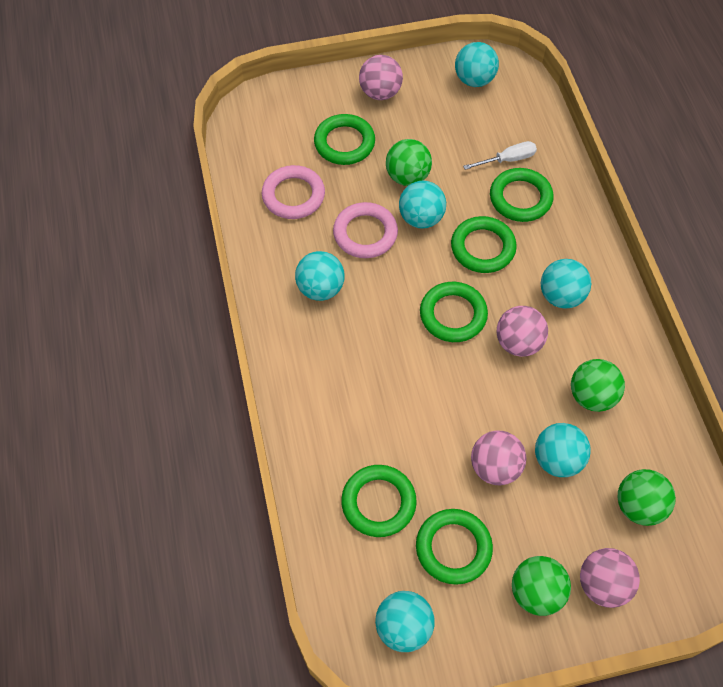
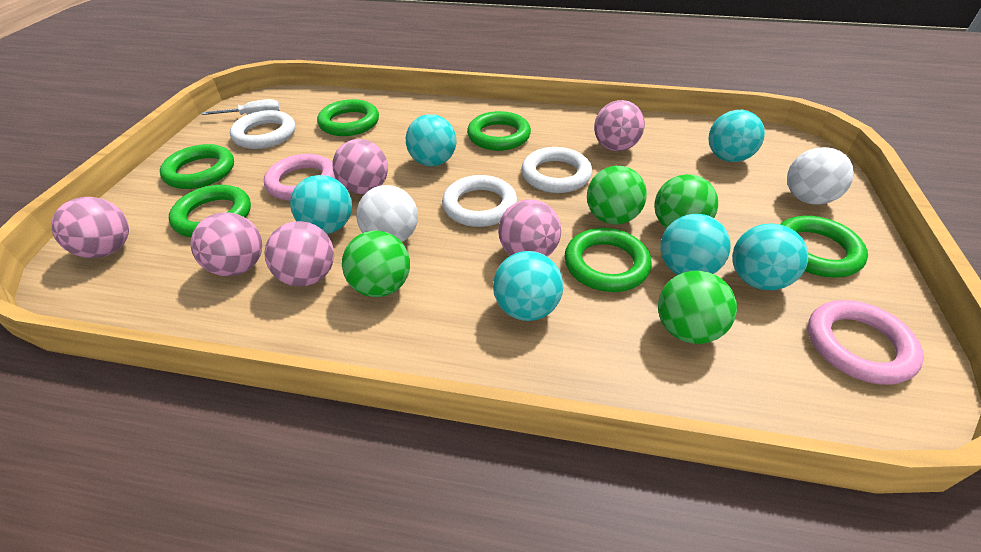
pink ball: 4 -> 6
white ball: 0 -> 2
white ring: 0 -> 3

